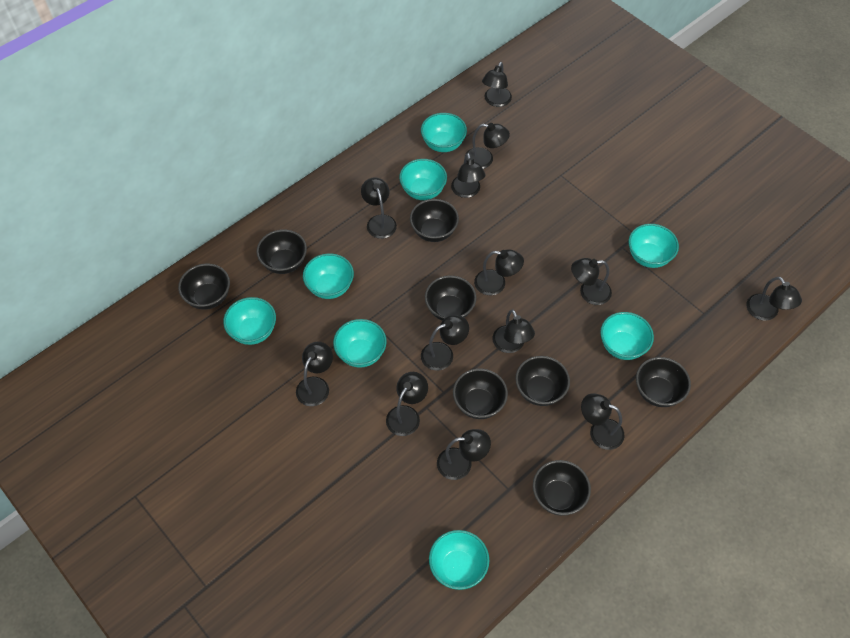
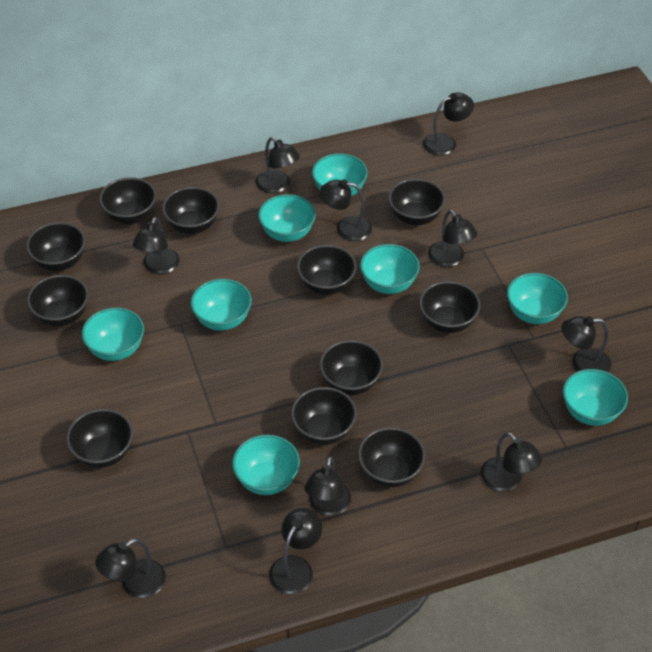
black bowl: 8 -> 11
black lamp: 13 -> 10

